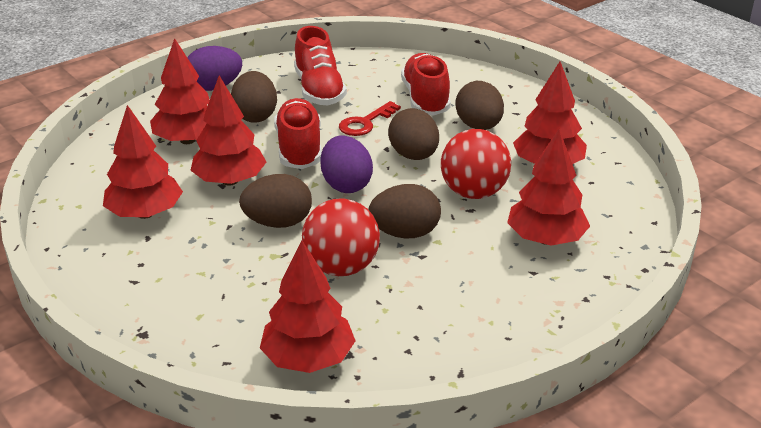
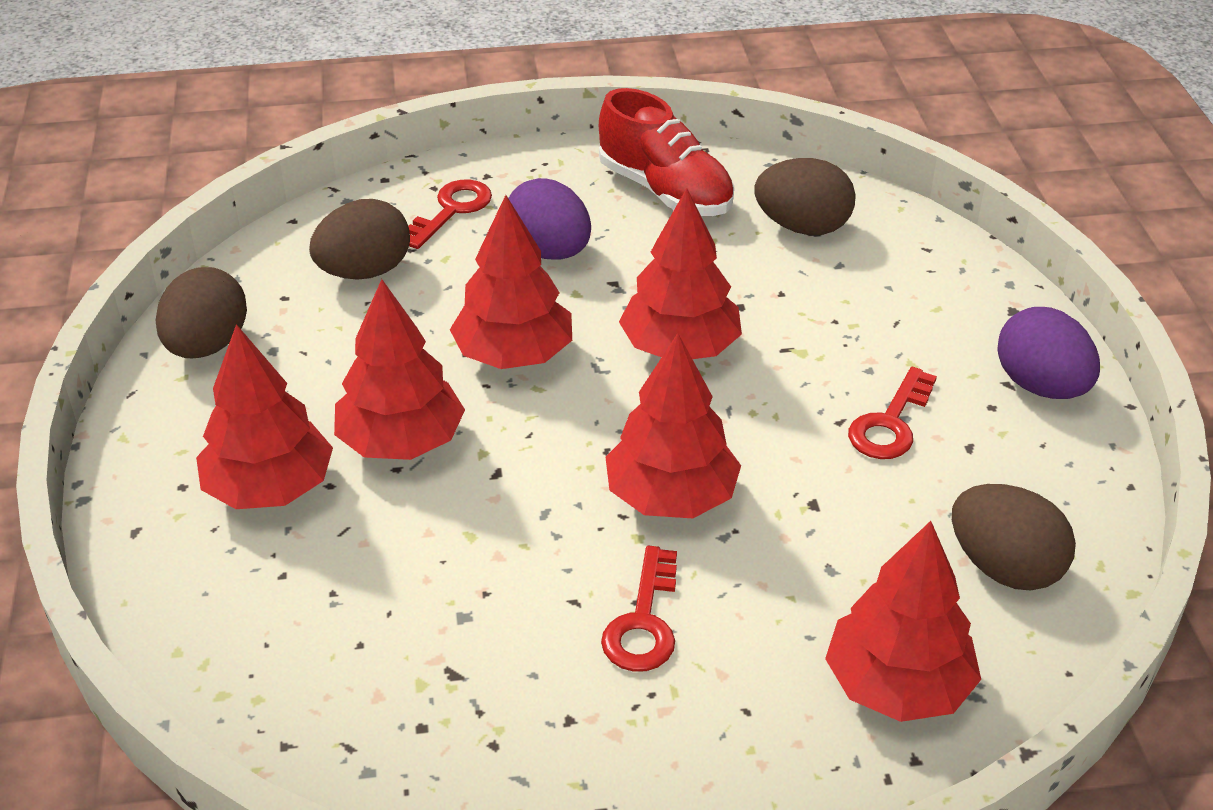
brown egg: 5 -> 4
red ball: 2 -> 0
red key: 1 -> 3
red shoe: 3 -> 1

